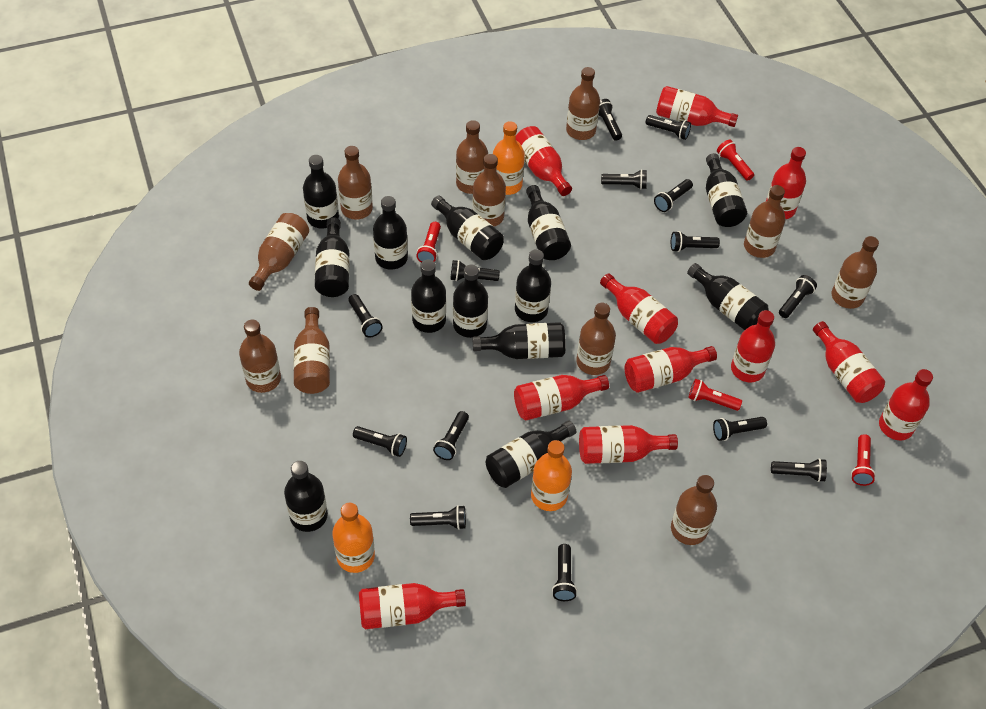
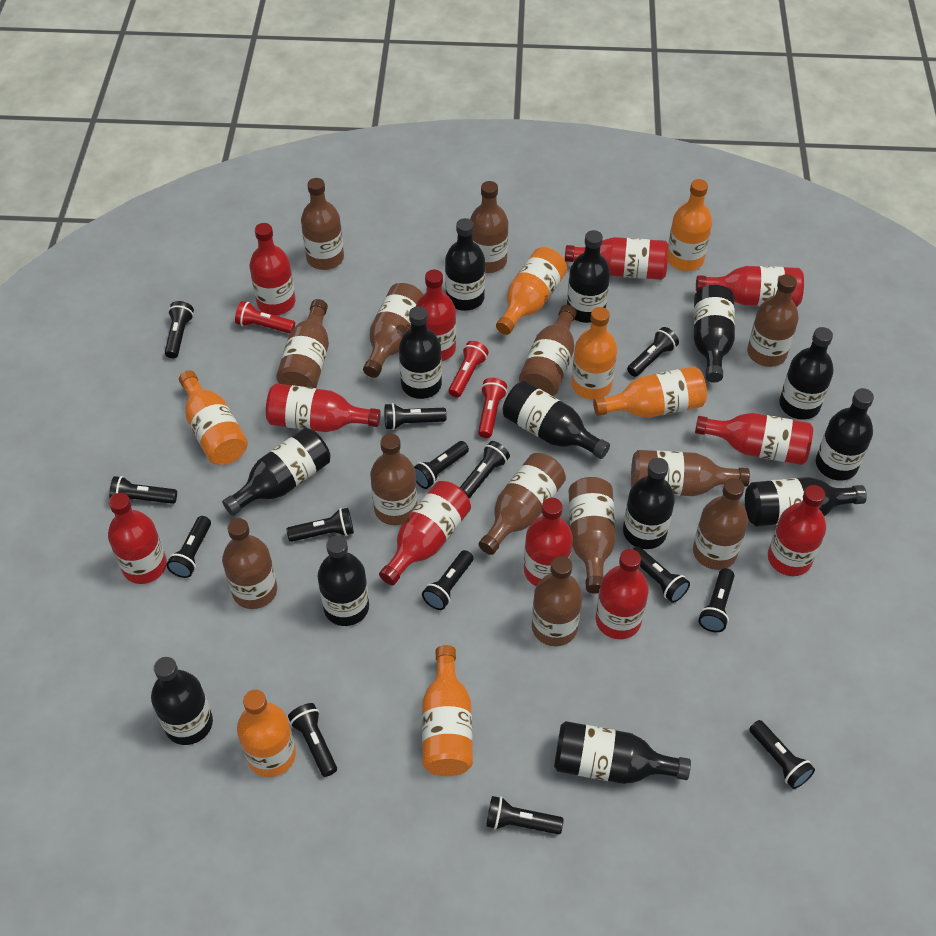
brown bottle: 11 -> 13
orange bottle: 3 -> 7
red flashlight: 4 -> 3

